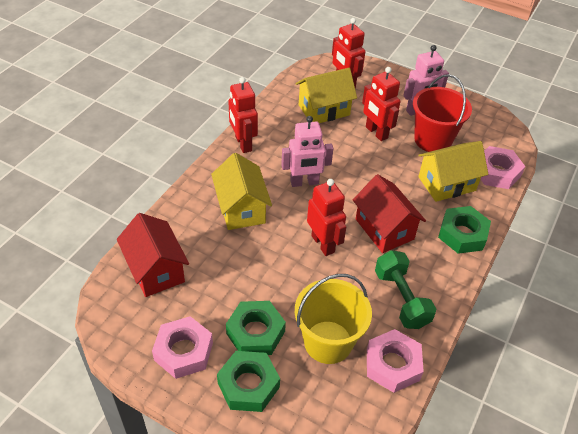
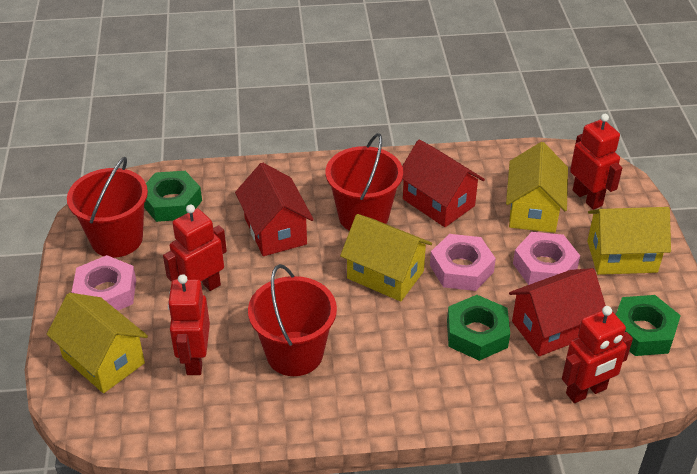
green dumbbell: 1 -> 0
pink robot: 2 -> 0
red bucket: 1 -> 3
red house: 2 -> 3
yellow bucket: 1 -> 0
yellow house: 3 -> 4

